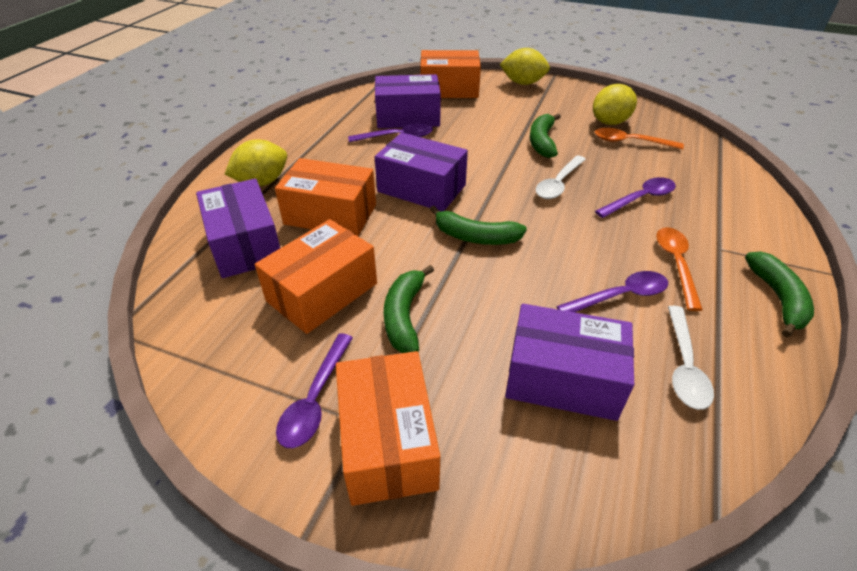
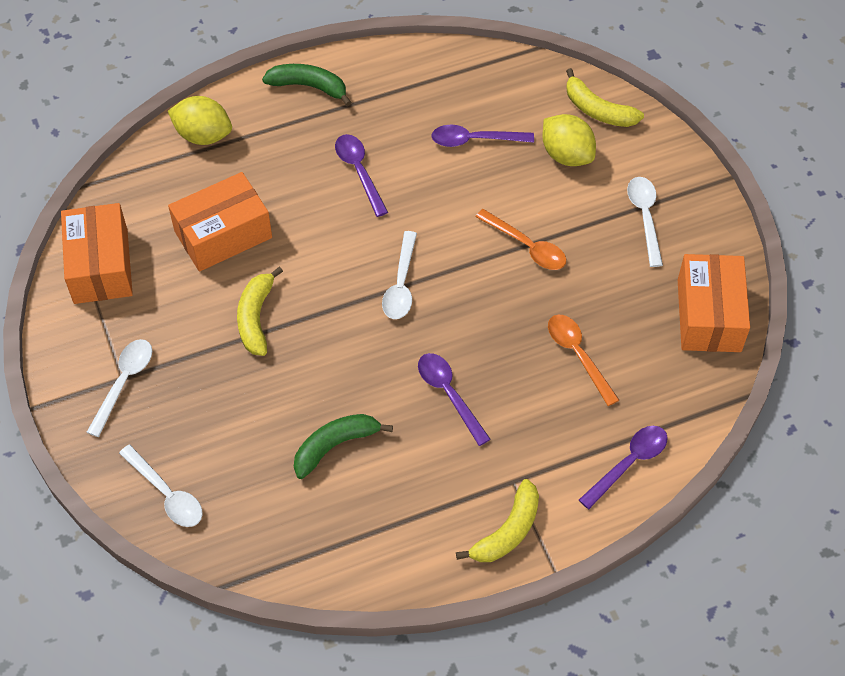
green banana: 4 -> 2
orange box: 4 -> 3
purple box: 4 -> 0
white spoon: 2 -> 4
yellow banana: 0 -> 3
yellow lemon: 3 -> 2

